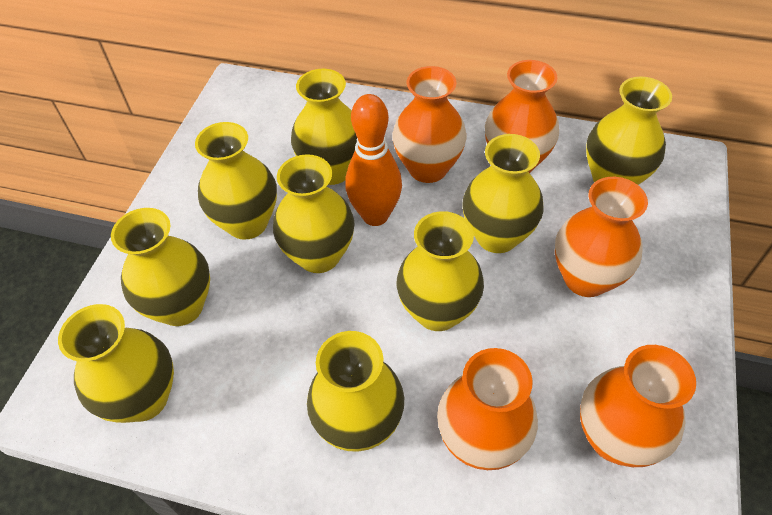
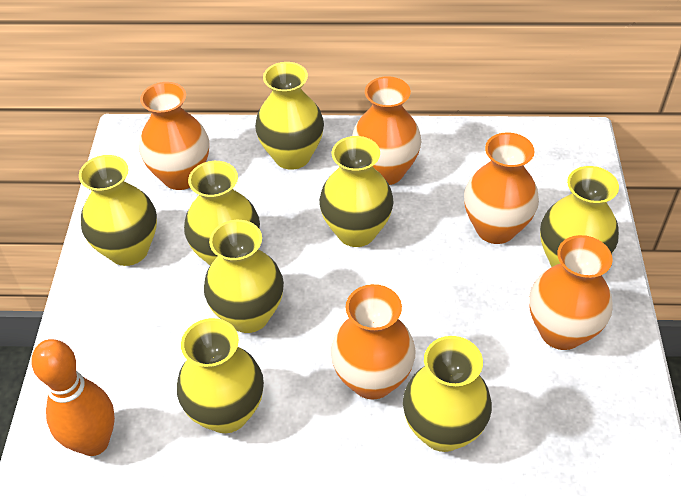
yellow vase: 9 -> 8

